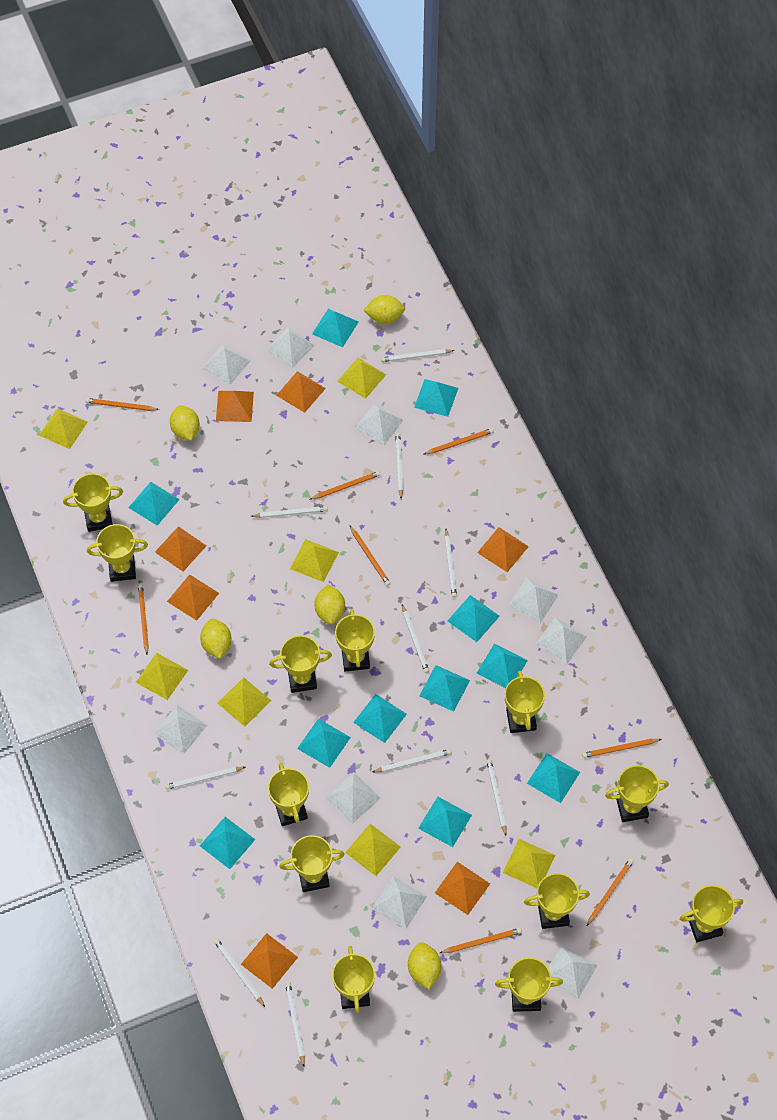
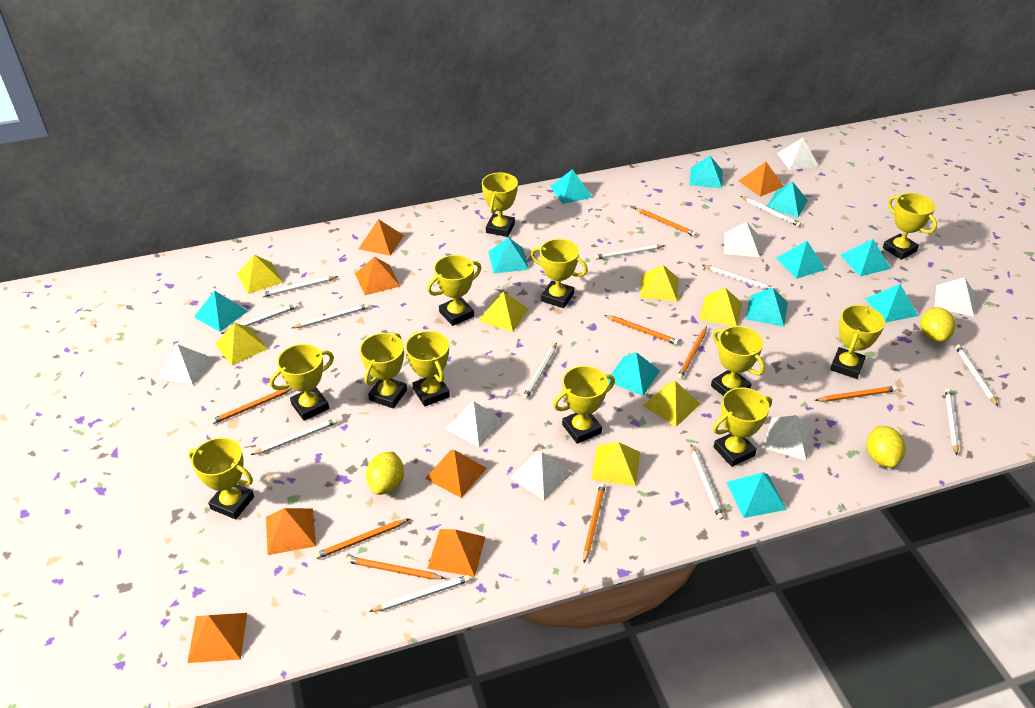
white pencil: 10 -> 12
white pyramid: 9 -> 7
yellow lemon: 5 -> 3

